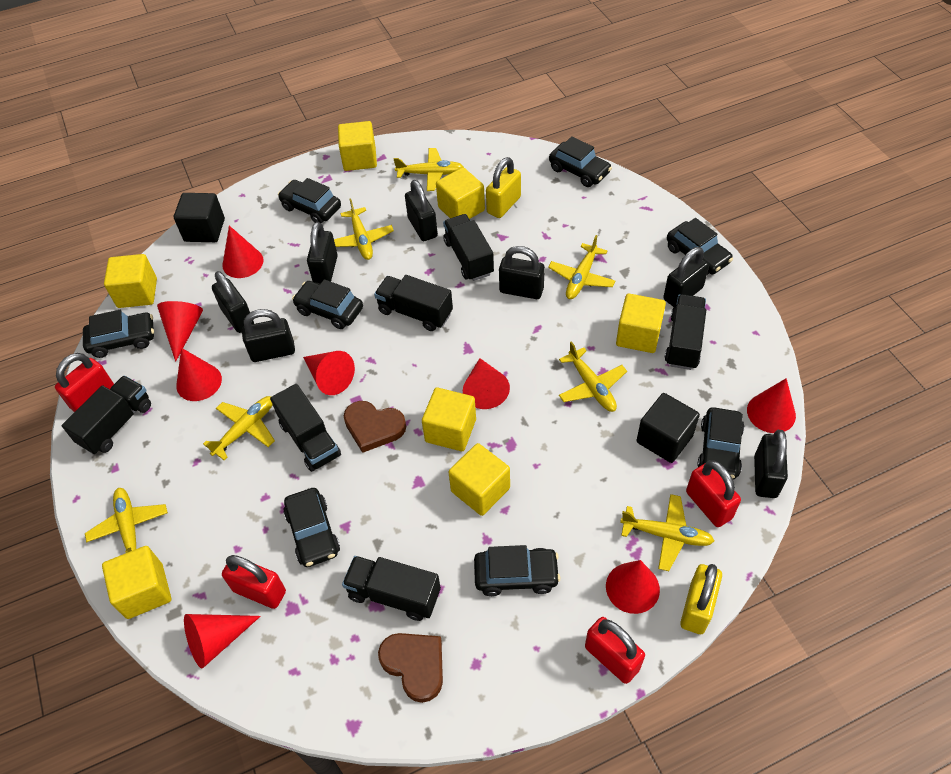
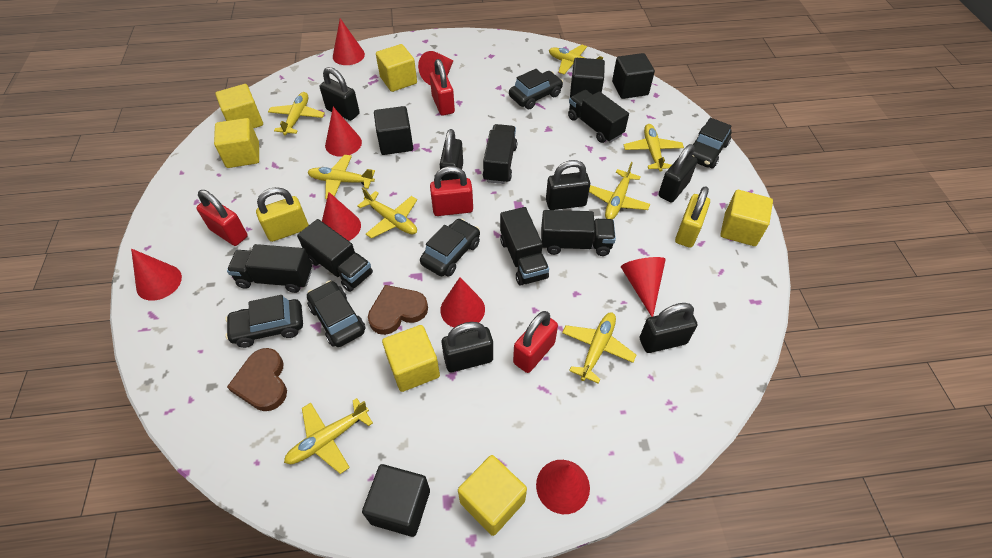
black car: 8 -> 5
black cube: 2 -> 4
black padlock: 7 -> 6
yellow cube: 7 -> 6
yellow plane: 7 -> 8

